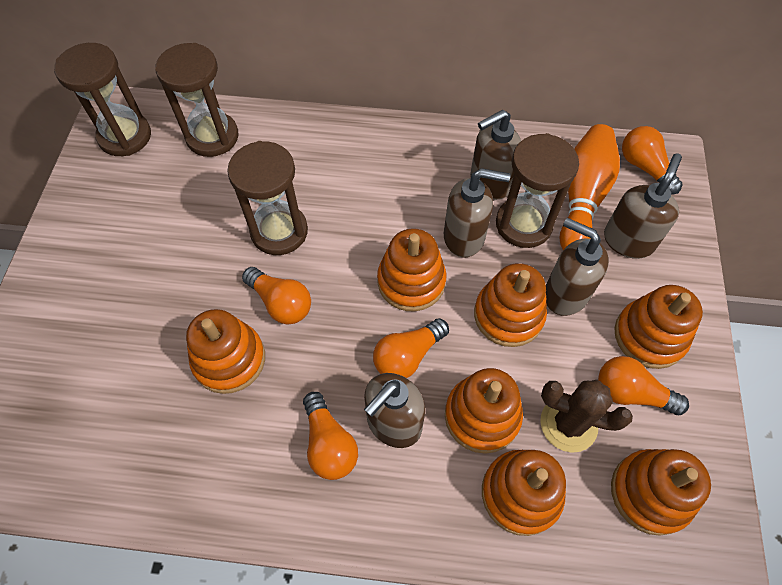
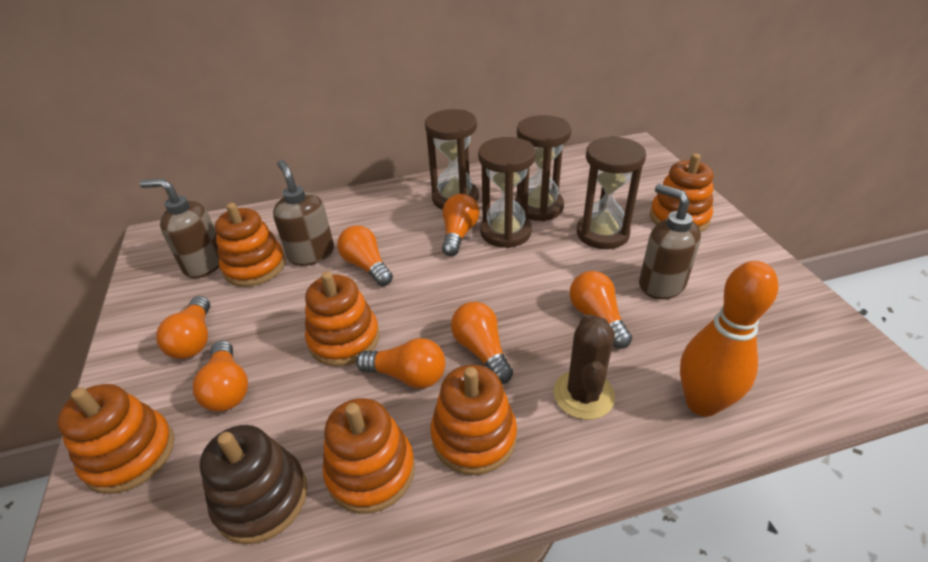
brown soap dispenser: 5 -> 3
brown stacking toy: 0 -> 1
orange light bulb: 5 -> 7
orange stacking toy: 7 -> 6

